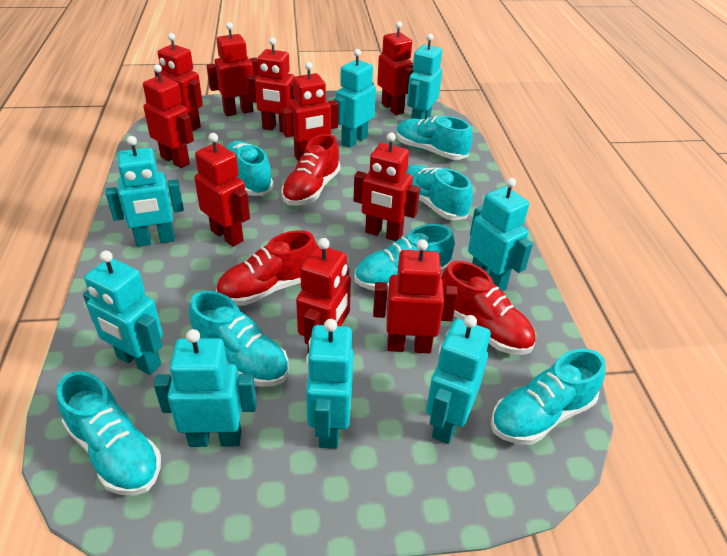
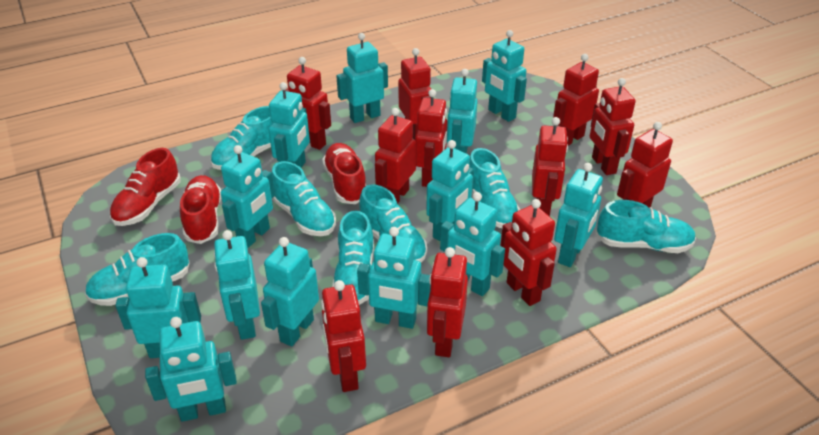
red robot: 10 -> 11
turquoise robot: 8 -> 13

